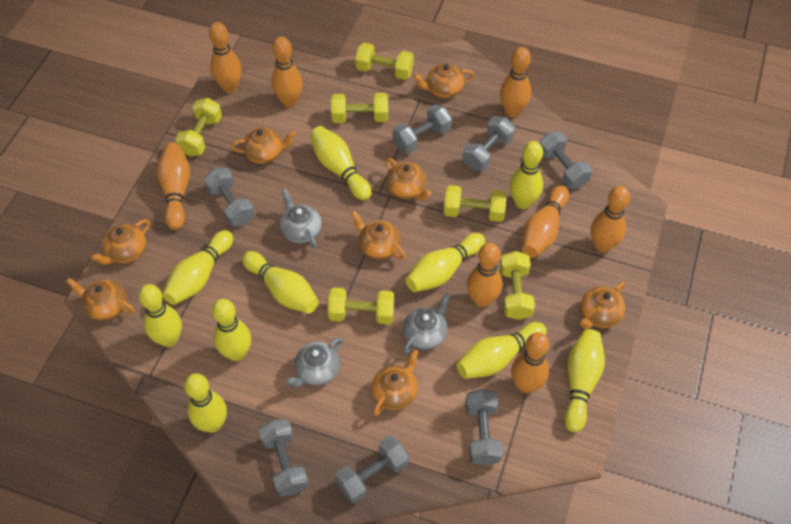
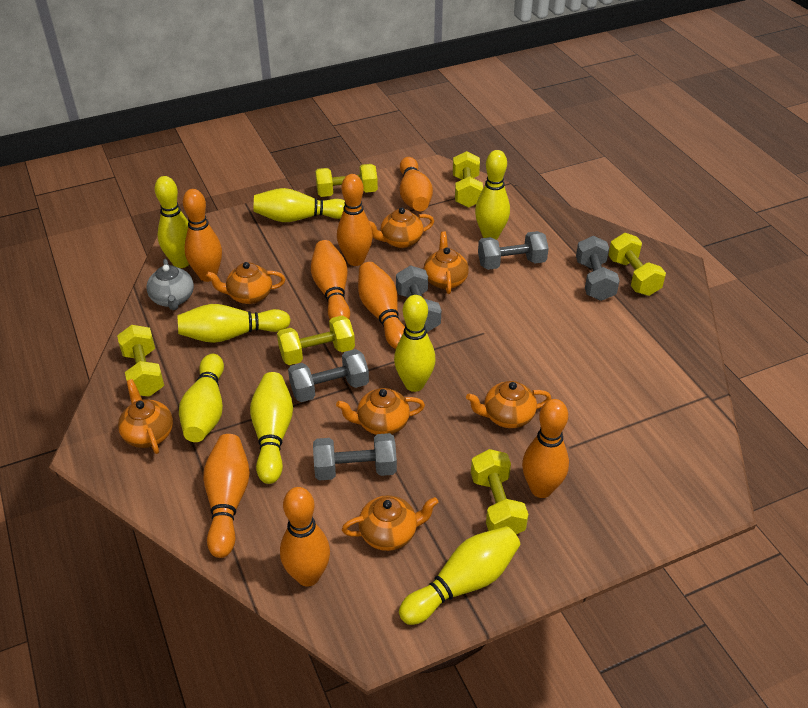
grey dumbbell: 7 -> 5
grey teapot: 3 -> 1
orange teapot: 8 -> 7
yellow bowling pin: 10 -> 8

